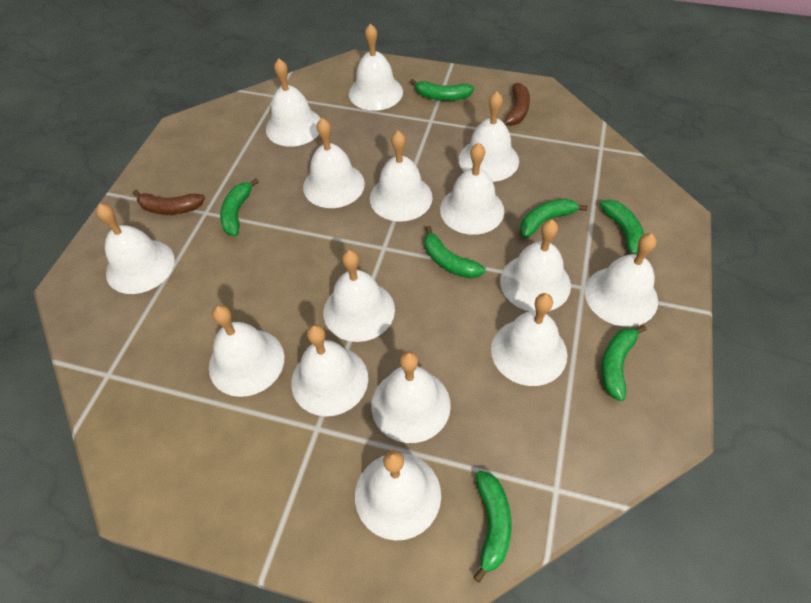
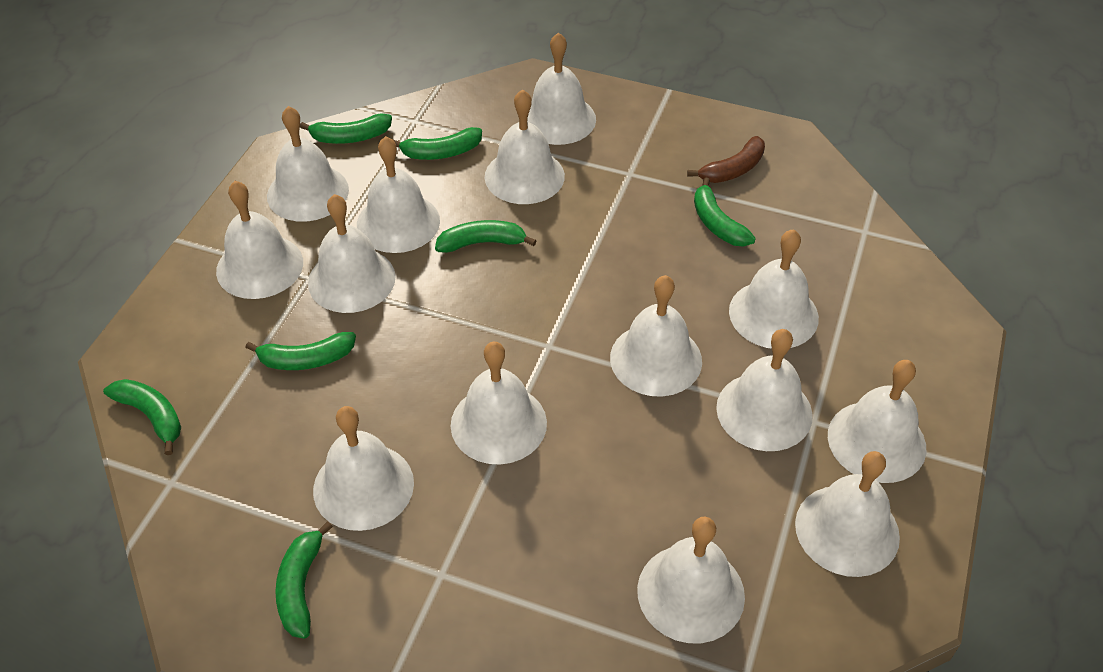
brown banana: 2 -> 1
white bell: 15 -> 14

